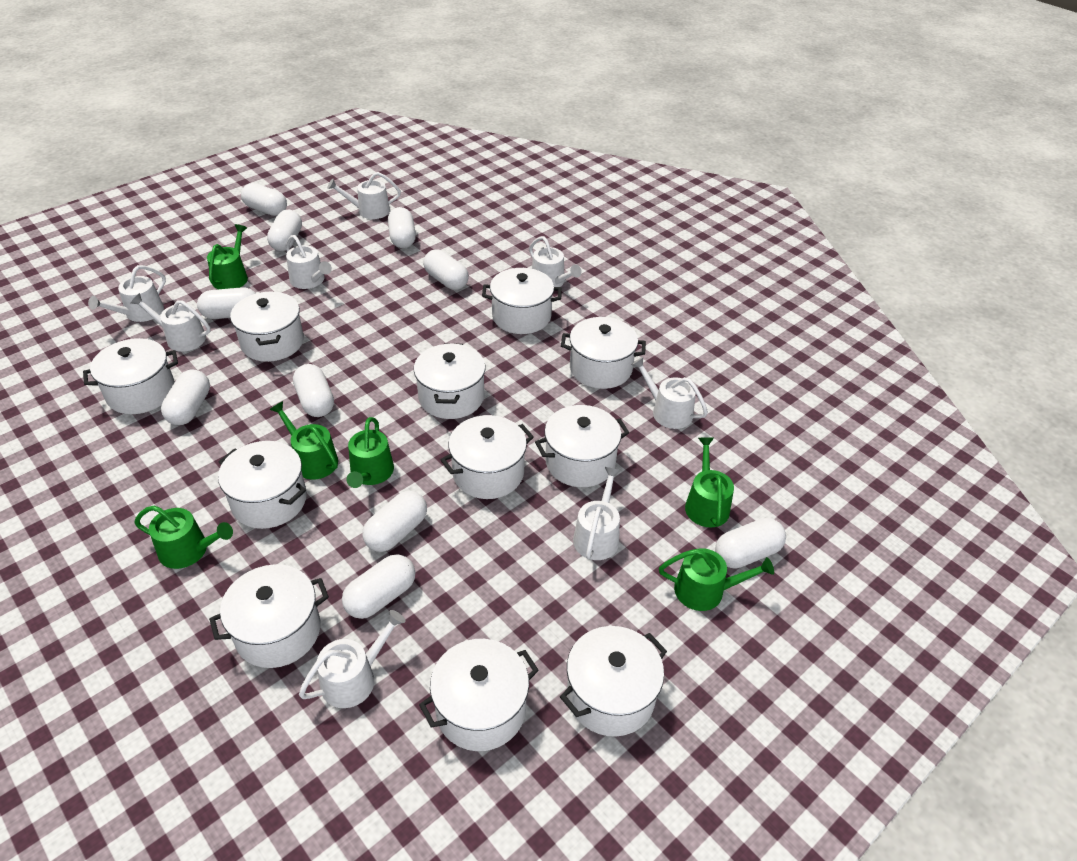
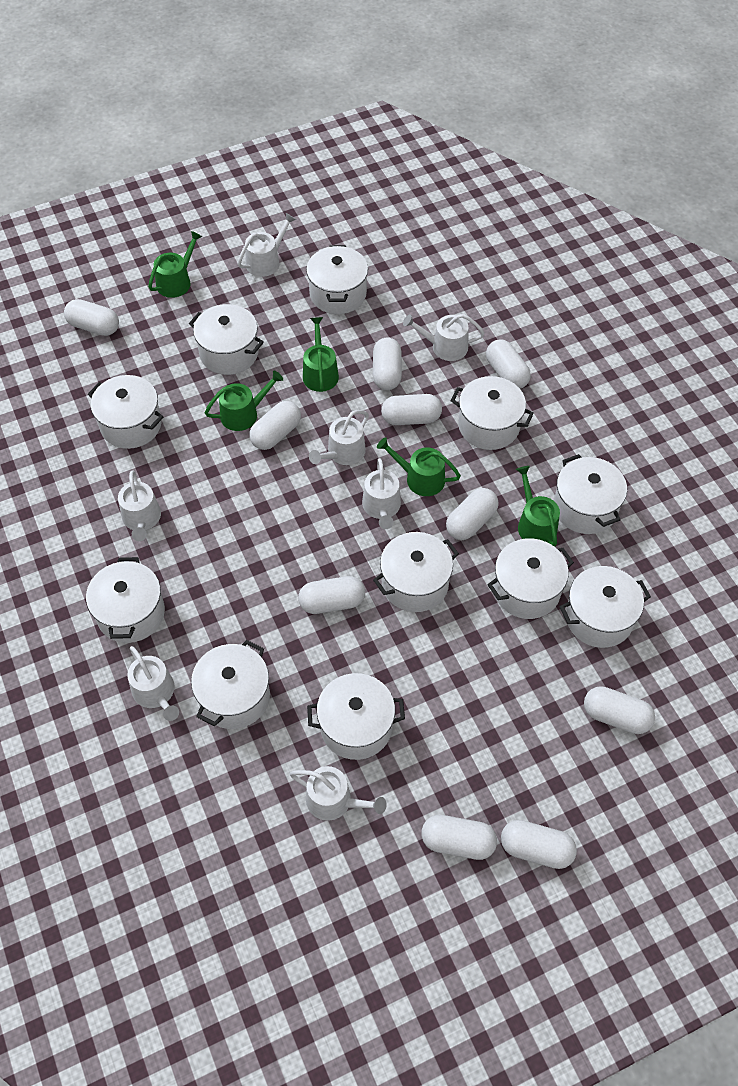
green watering can: 6 -> 5
white watering can: 8 -> 7

